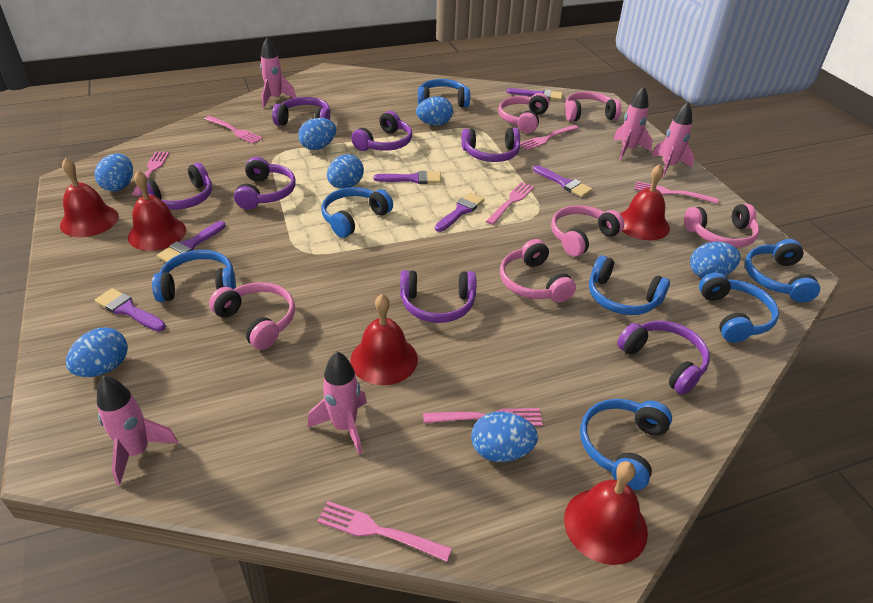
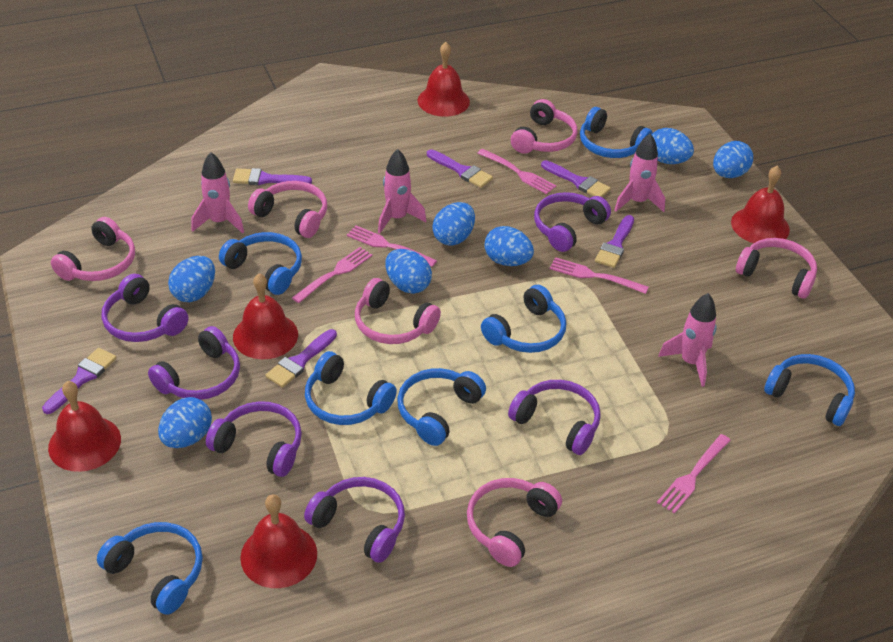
pink fork: 7 -> 5
pink rocket: 5 -> 4
purple headphones: 7 -> 6

